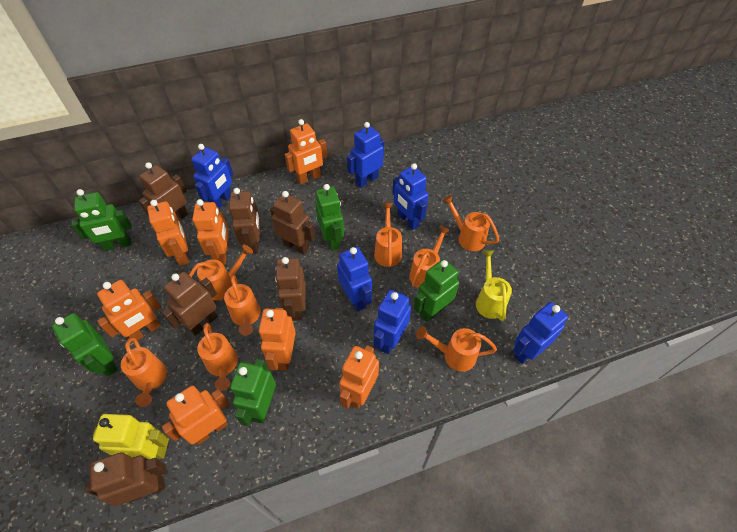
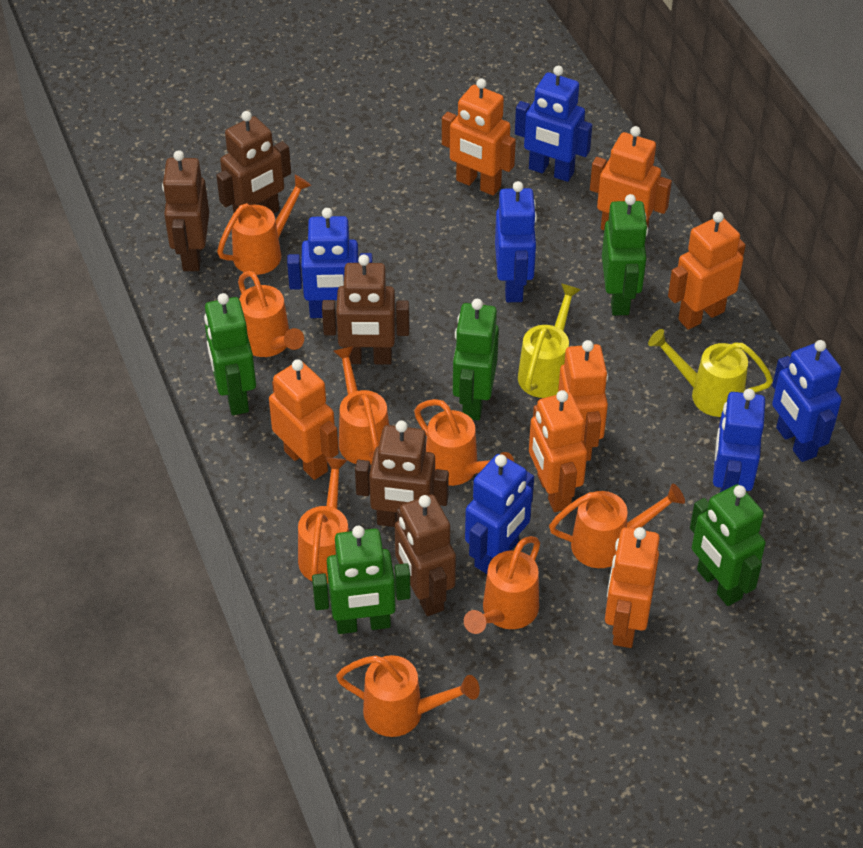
brown robot: 6 -> 5
yellow robot: 1 -> 0
yellow watering can: 1 -> 2

